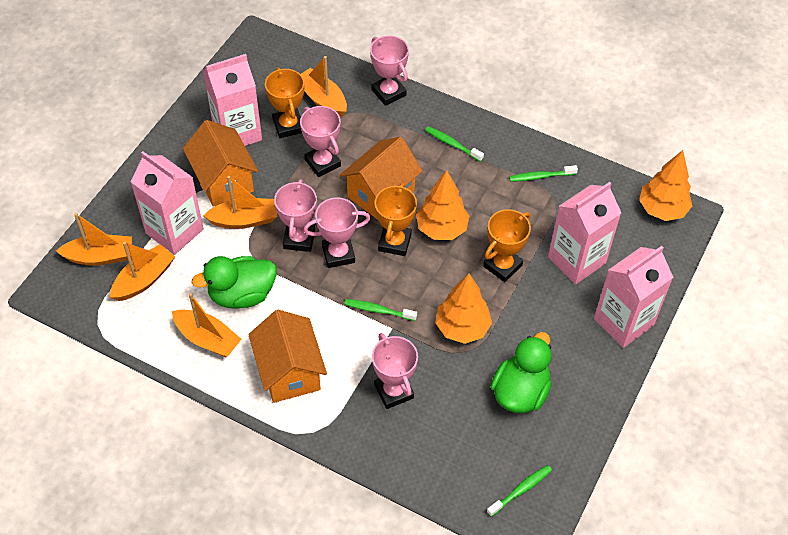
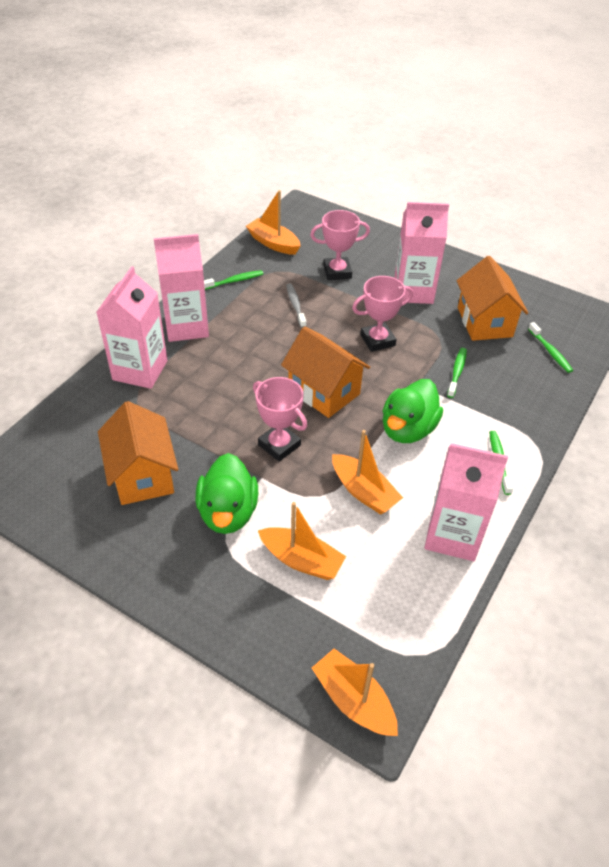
grey toothbrush: 0 -> 1
orange boat: 5 -> 4
orange tree: 3 -> 0
orange trophy: 3 -> 0
pink trophy: 5 -> 3

